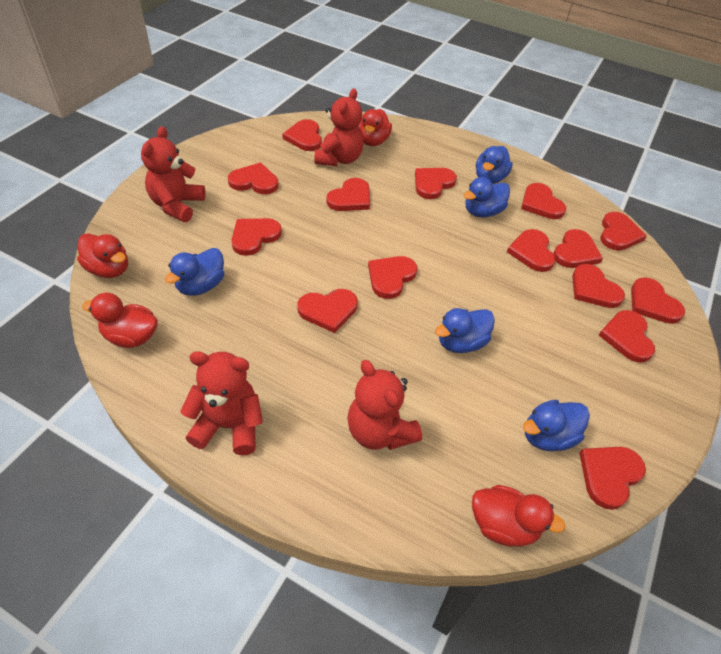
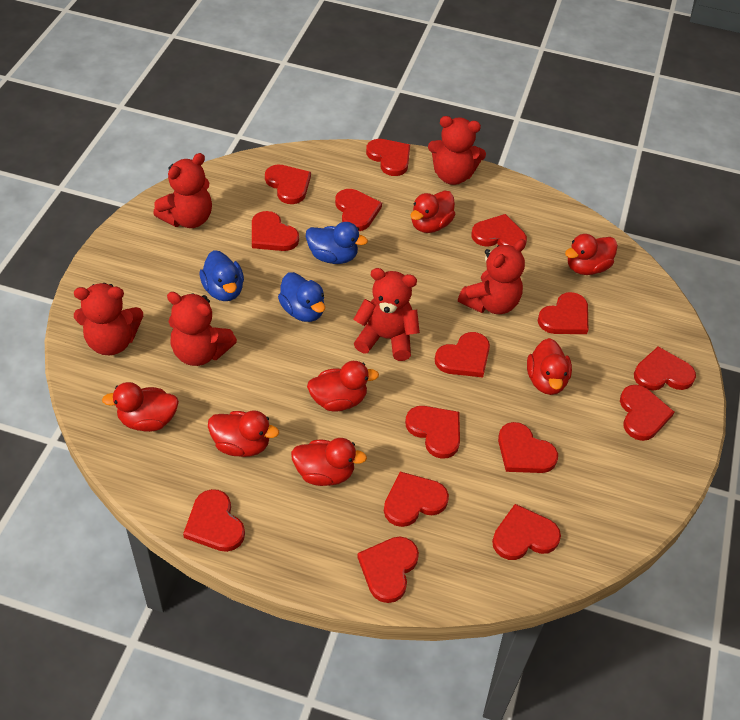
blue duck: 5 -> 3
red duck: 4 -> 7
red teddy bear: 4 -> 6

